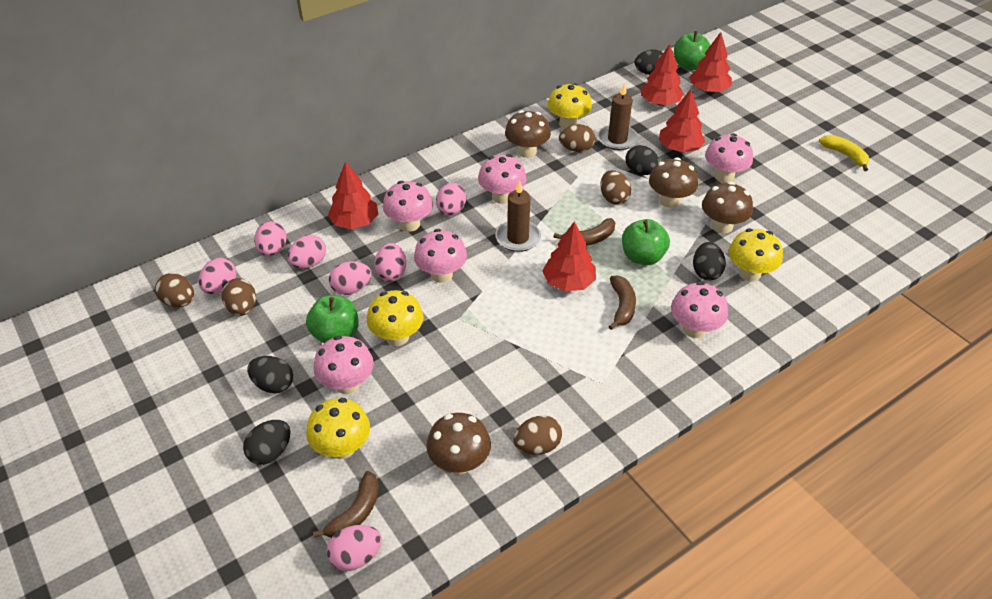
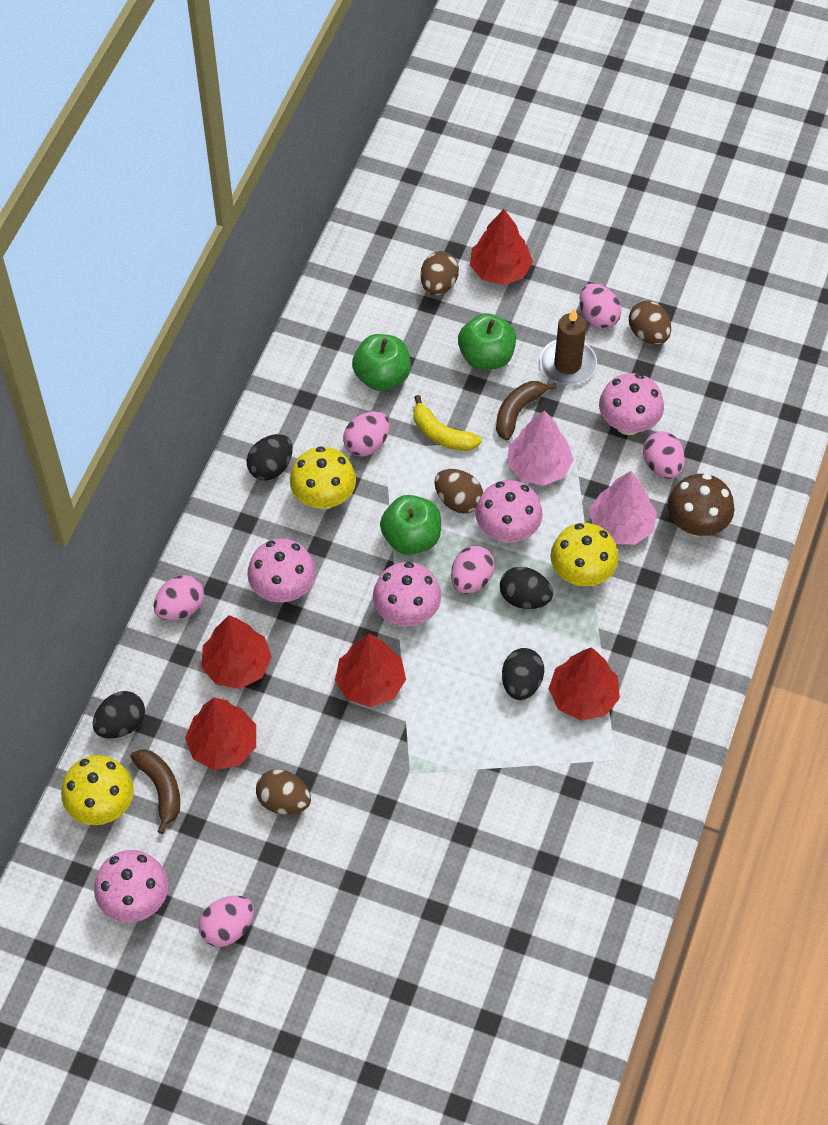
black egg: 5 -> 4
brown banana: 3 -> 2
brown candle: 2 -> 1
brown egg: 5 -> 4
brown mushroom: 4 -> 1
pink egg: 7 -> 6
pink mushroom: 6 -> 5
pink tree: 0 -> 2
yellow mushroom: 4 -> 3

